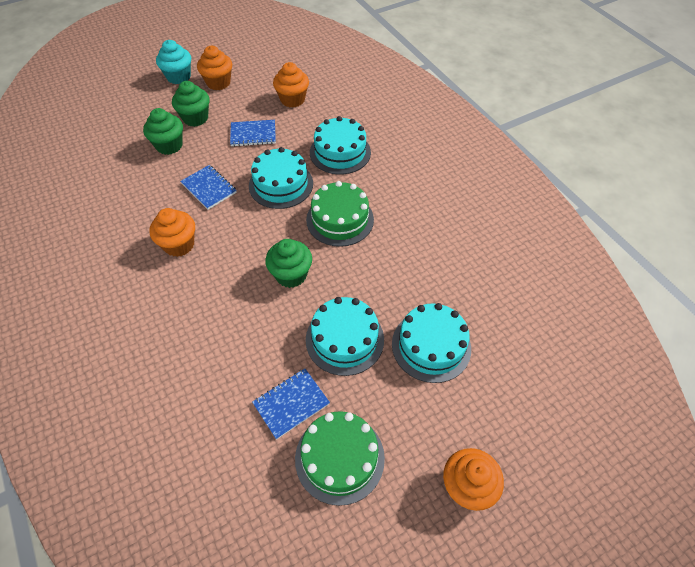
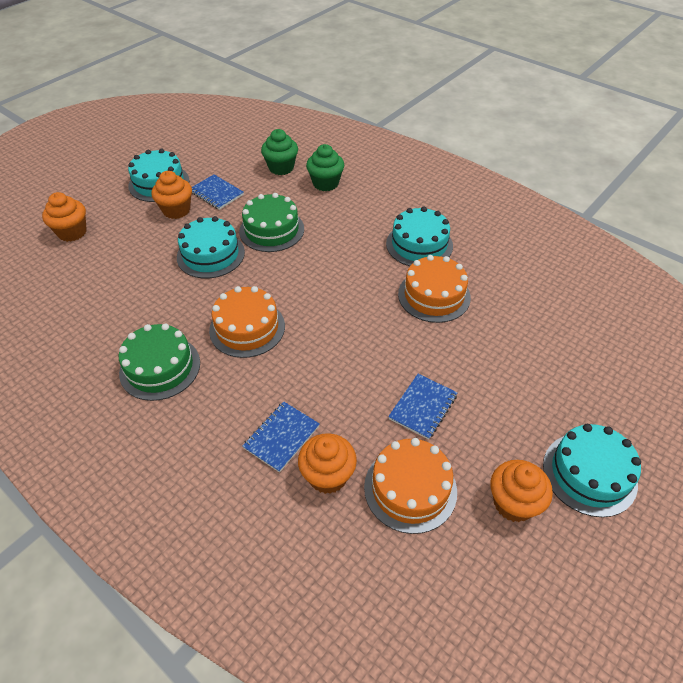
green cupcake: 3 -> 2
orange cake: 0 -> 3
turquoise cupcake: 1 -> 0

